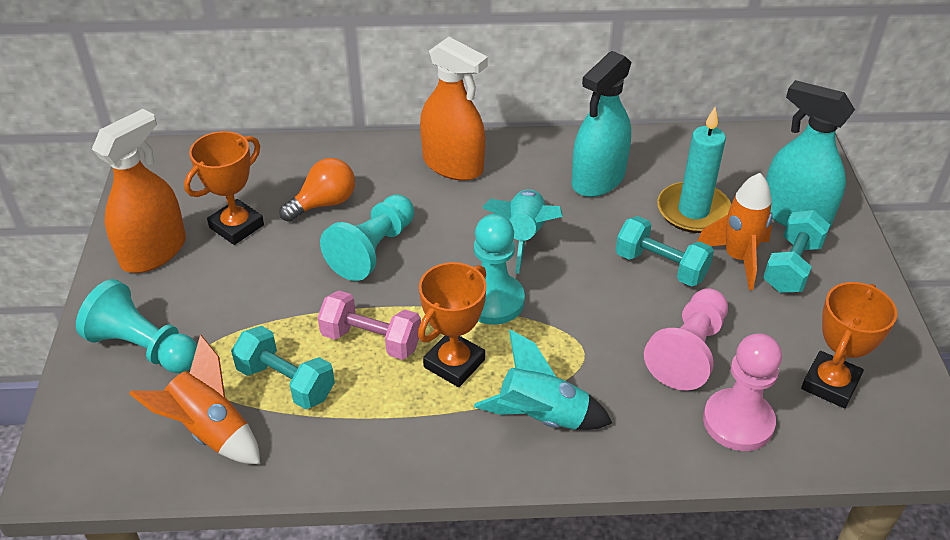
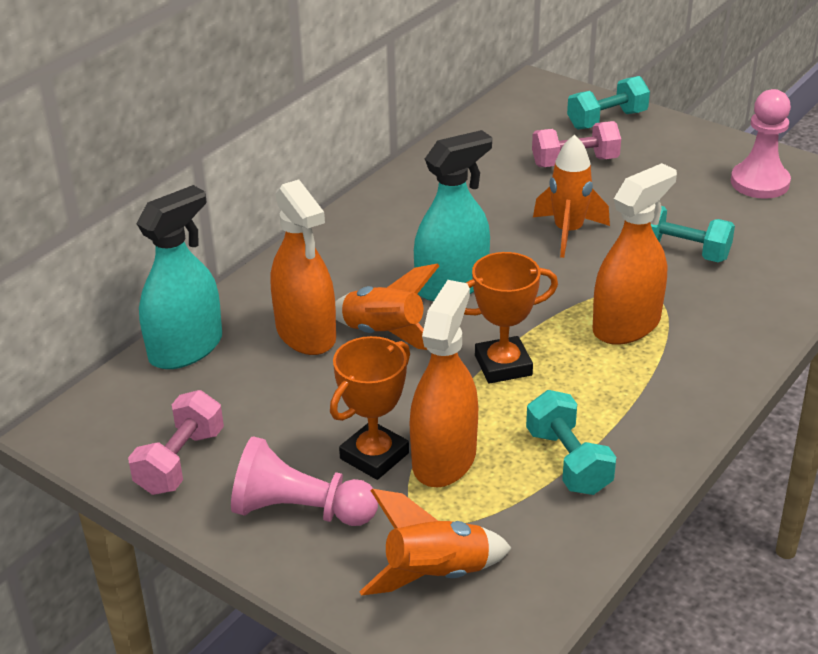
orange light bulb: 1 -> 0
orange rocket: 2 -> 3
orange spray bottle: 2 -> 3
orange trophy: 3 -> 2
pink dumbbell: 1 -> 2
turquoise candle: 1 -> 0
turquoise pawn: 3 -> 0
turquoise rocket: 2 -> 0

